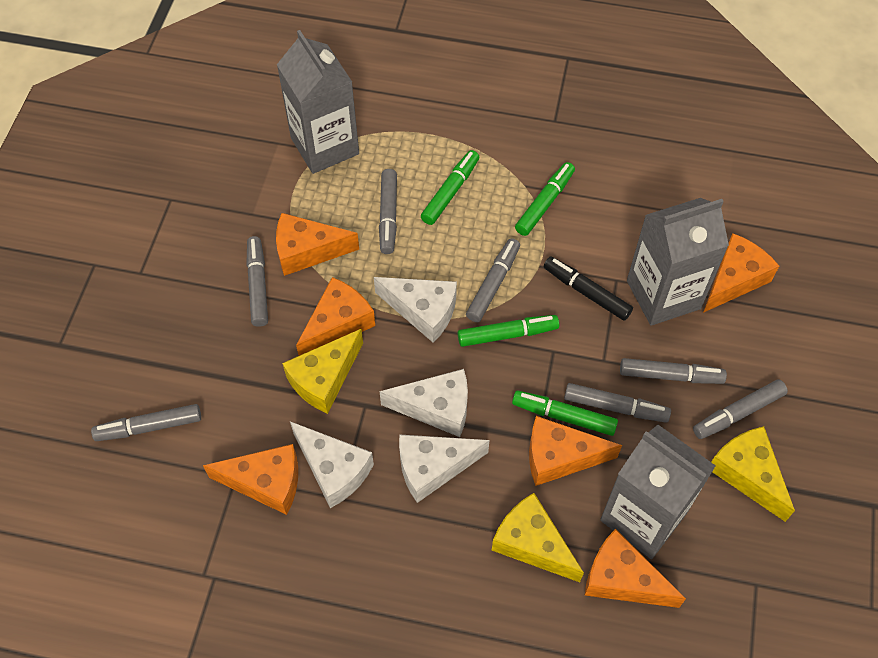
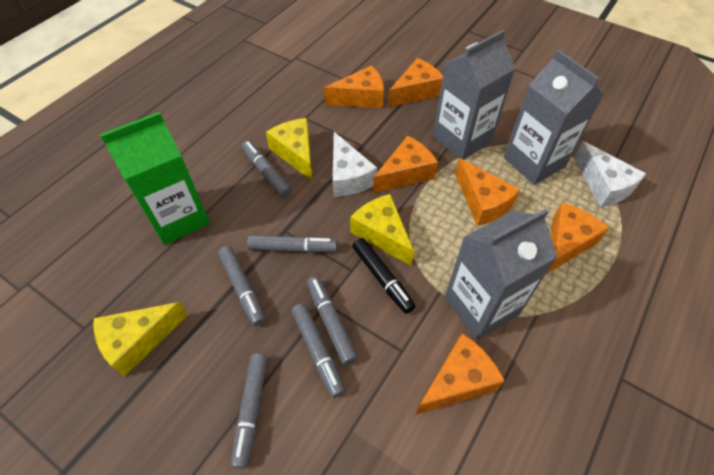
green carton: 0 -> 1
green marker: 4 -> 0
grey marker: 7 -> 6
white cheese: 4 -> 2

